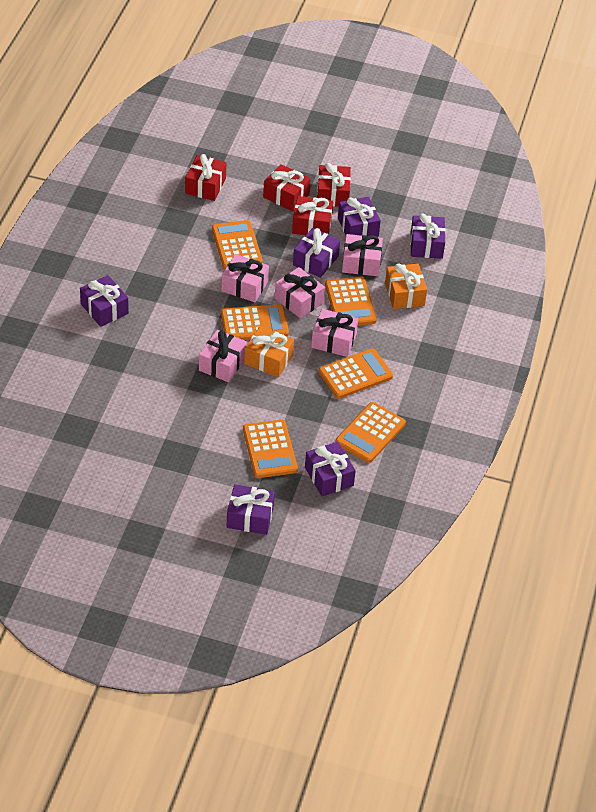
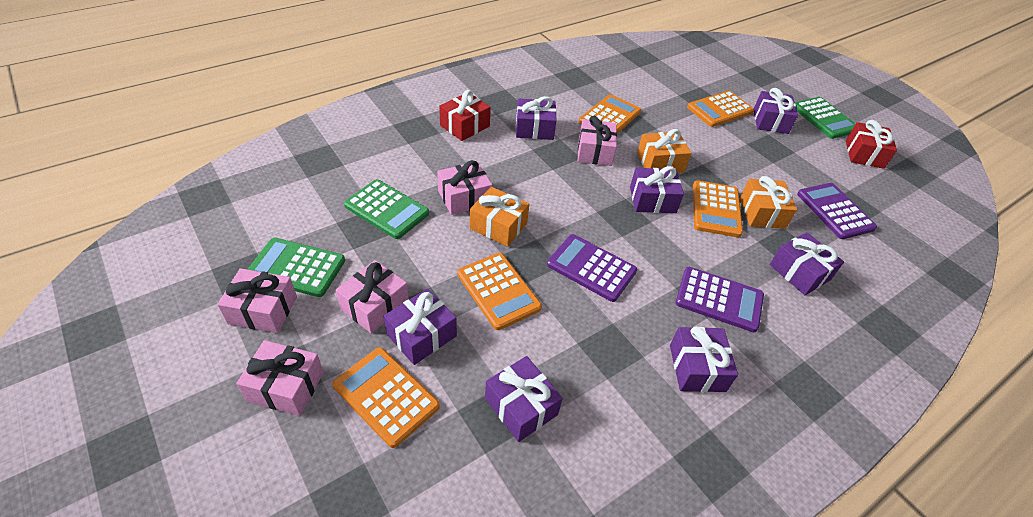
green calculator: 0 -> 3
orange calculator: 6 -> 5
orange gift: 2 -> 3
purple calculator: 0 -> 3
purple gift: 6 -> 7
red gift: 4 -> 2

